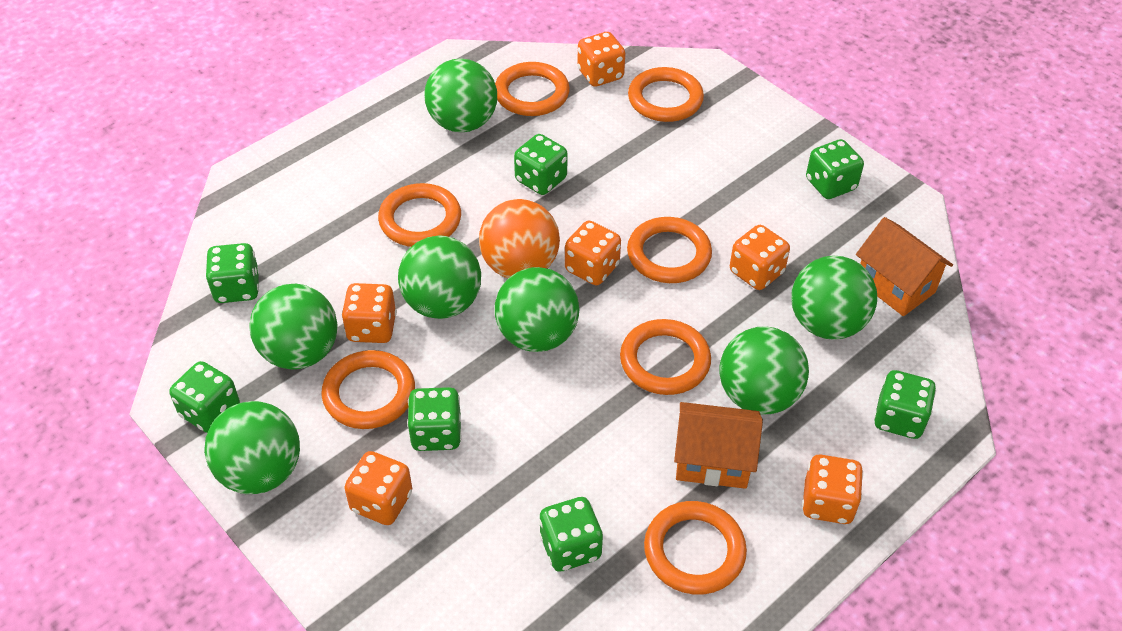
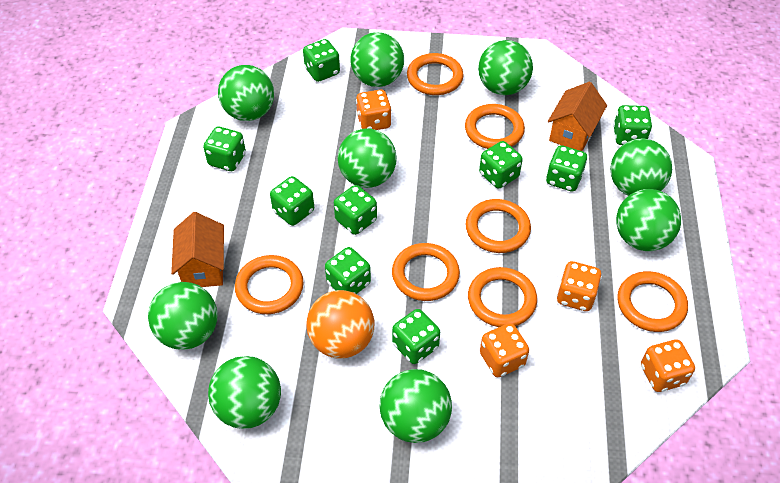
green ball: 7 -> 9
green dice: 7 -> 9
orange dice: 6 -> 4

